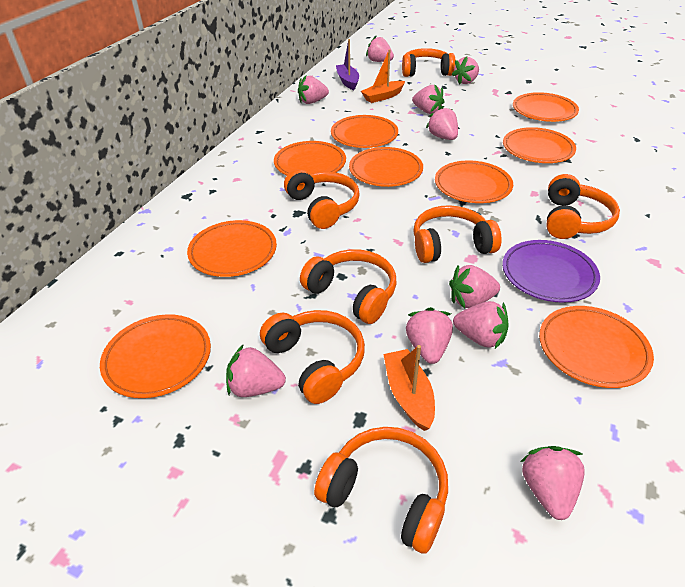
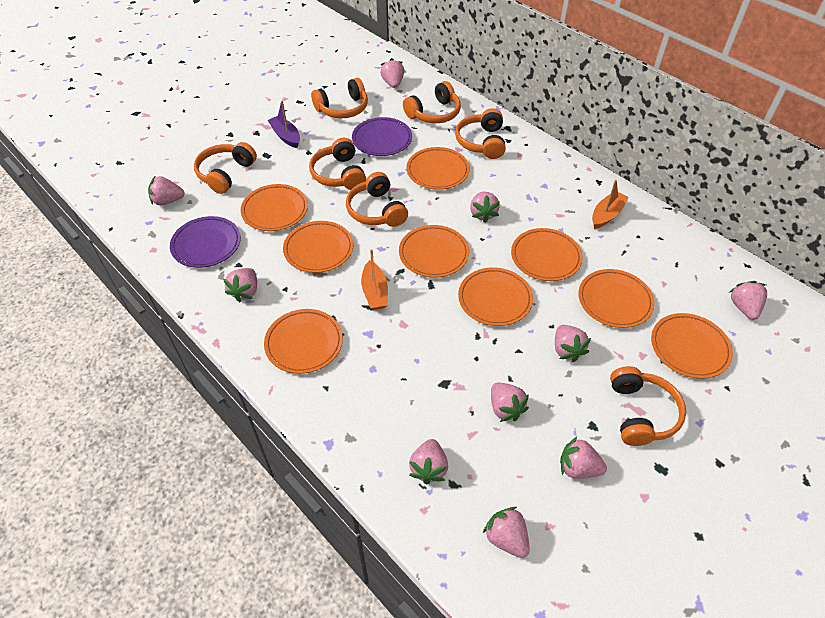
purple plate: 1 -> 2

